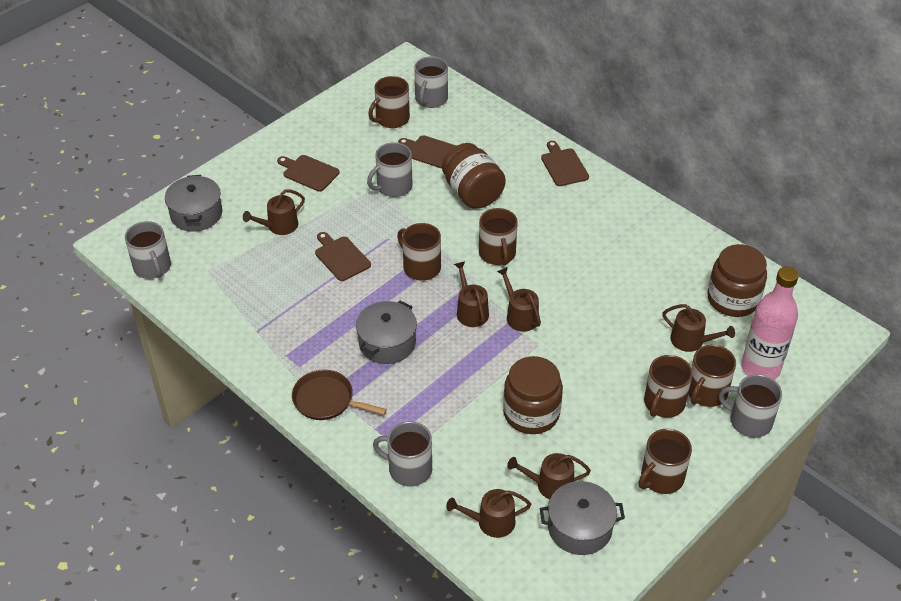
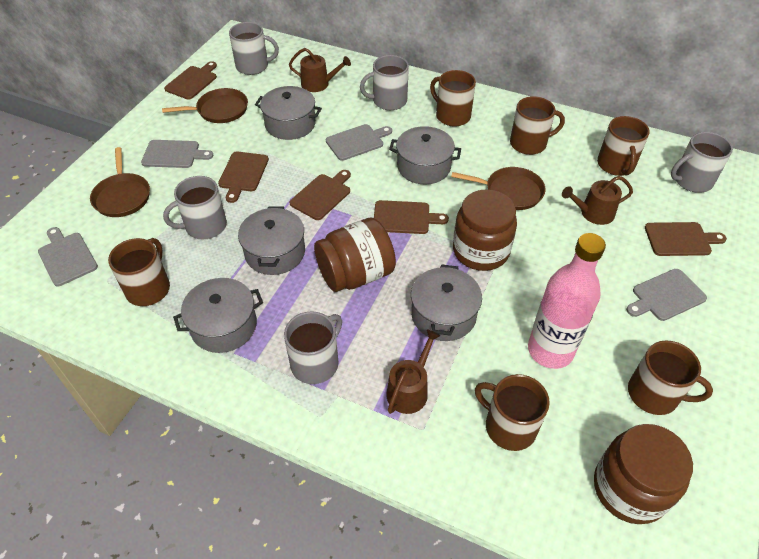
brown cutting board: 4 -> 5
brown pan: 1 -> 3
brown watering can: 6 -> 3
grey cutting board: 0 -> 4
grey pot: 3 -> 5

